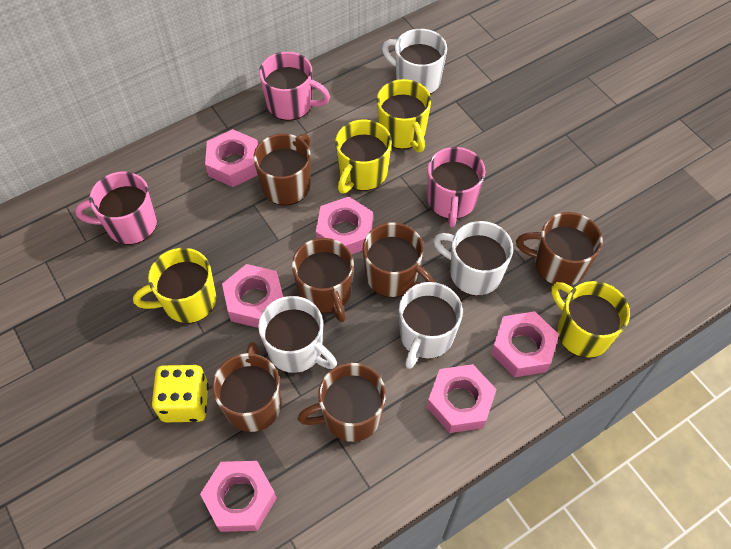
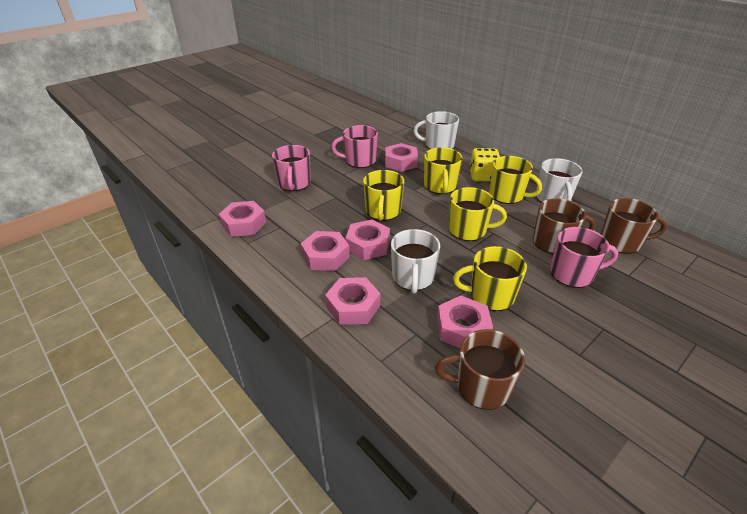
brown mug: 6 -> 3
white mug: 4 -> 3
yellow mug: 4 -> 5

